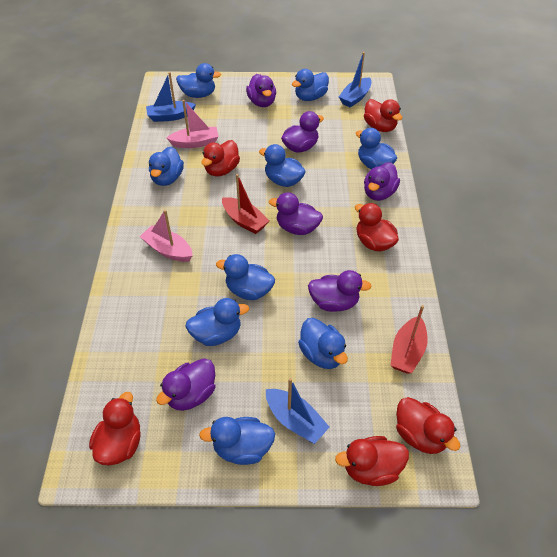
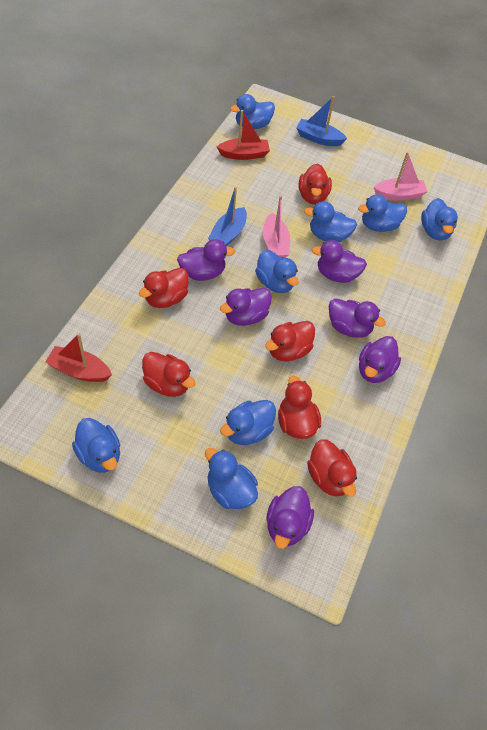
blue boat: 3 -> 2
blue duck: 9 -> 8

